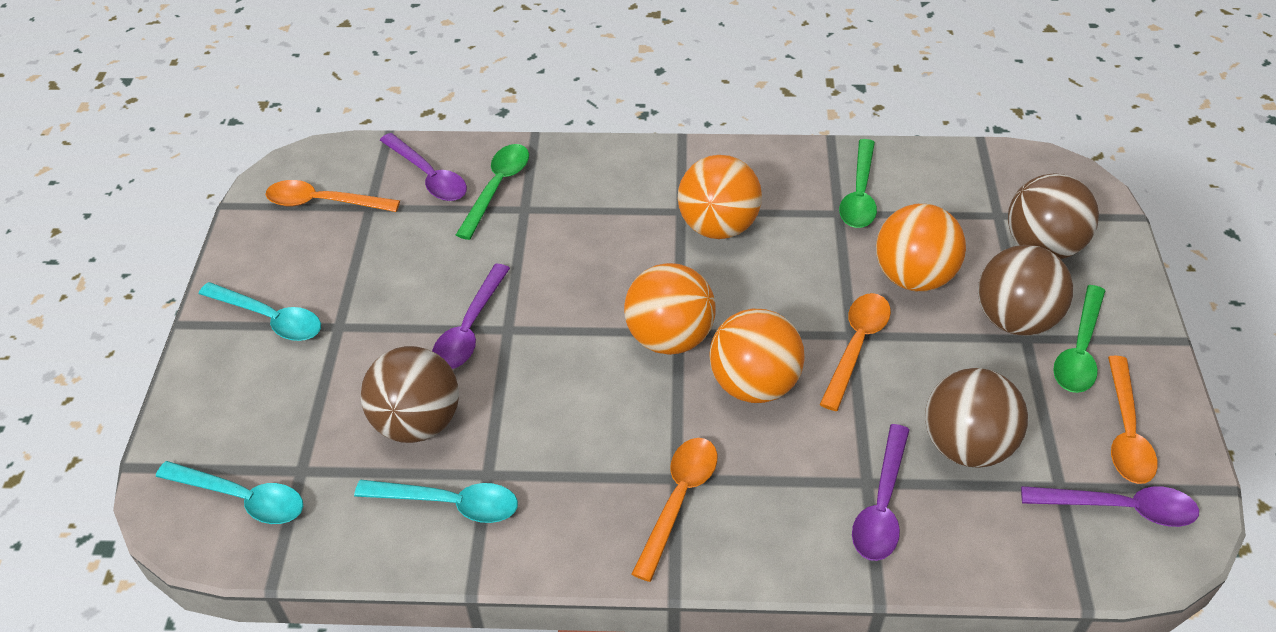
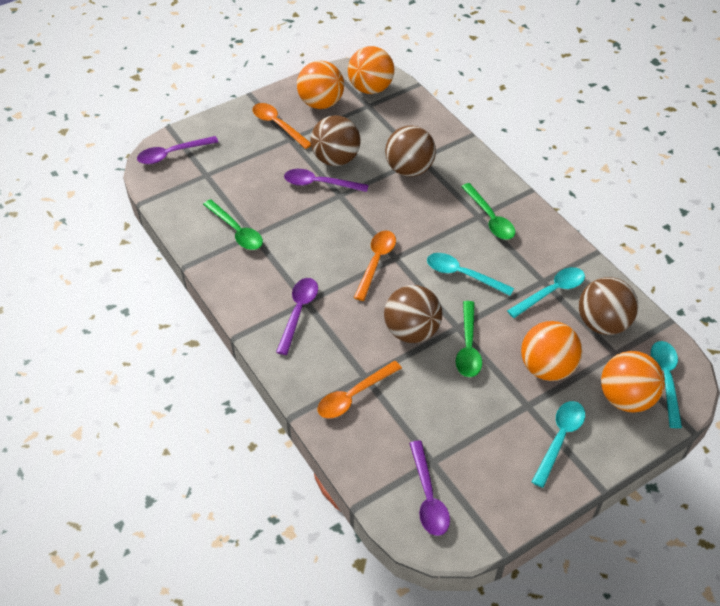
orange spoon: 4 -> 3
turquoise spoon: 3 -> 4

